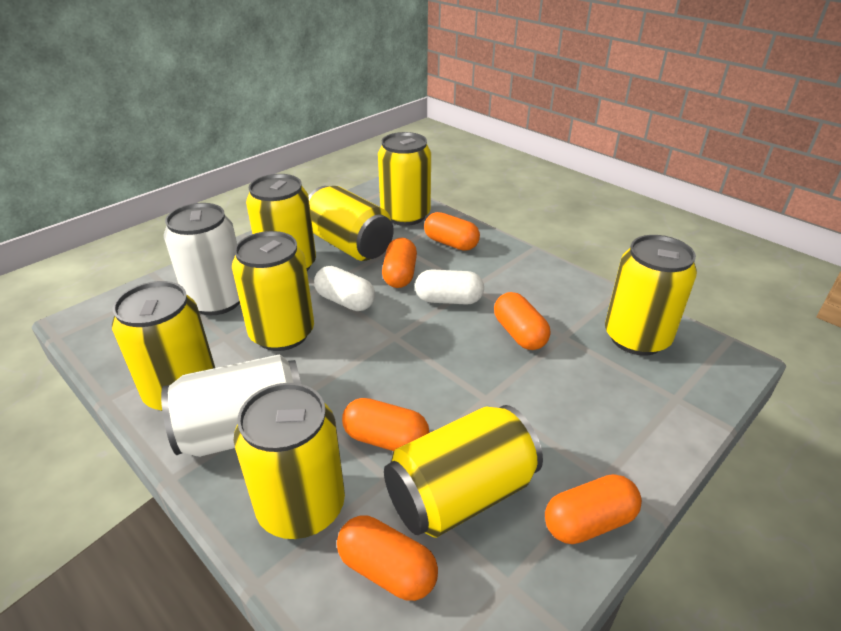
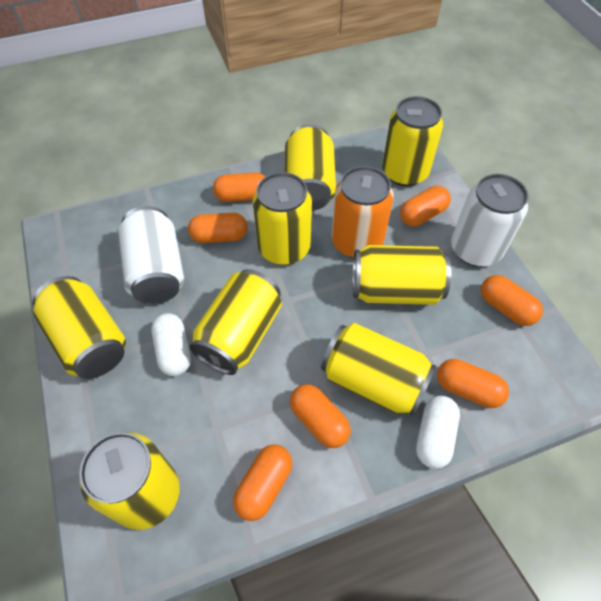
orange can: 0 -> 1
orange capsule: 6 -> 7

